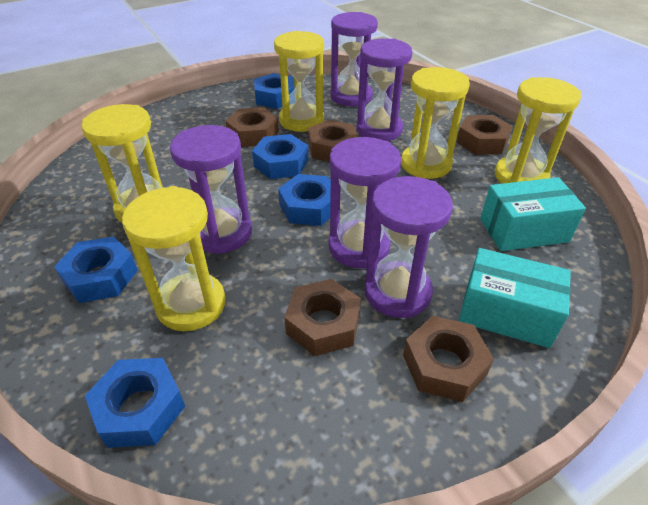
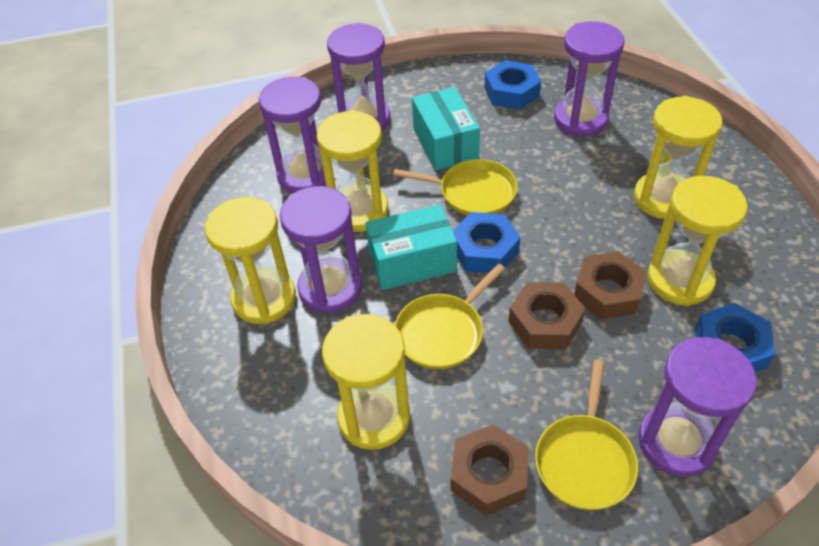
blue nut: 5 -> 3
brown nut: 5 -> 3
yellow pan: 0 -> 3

